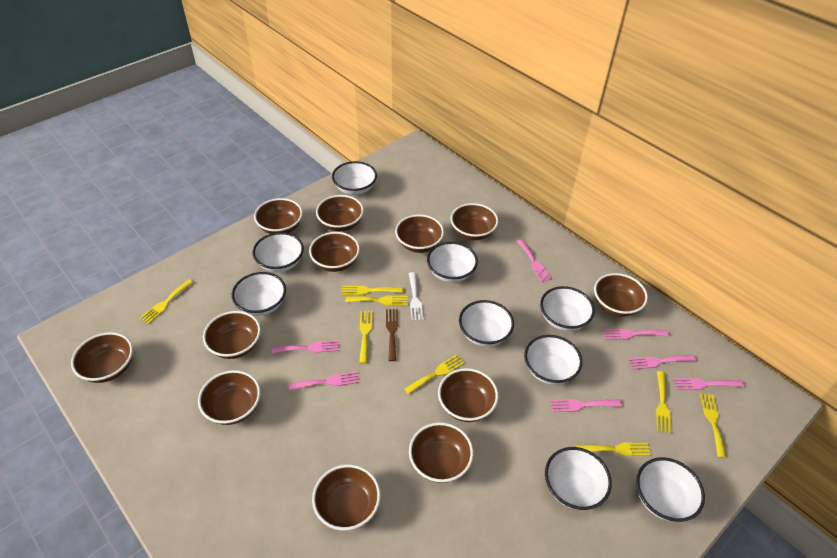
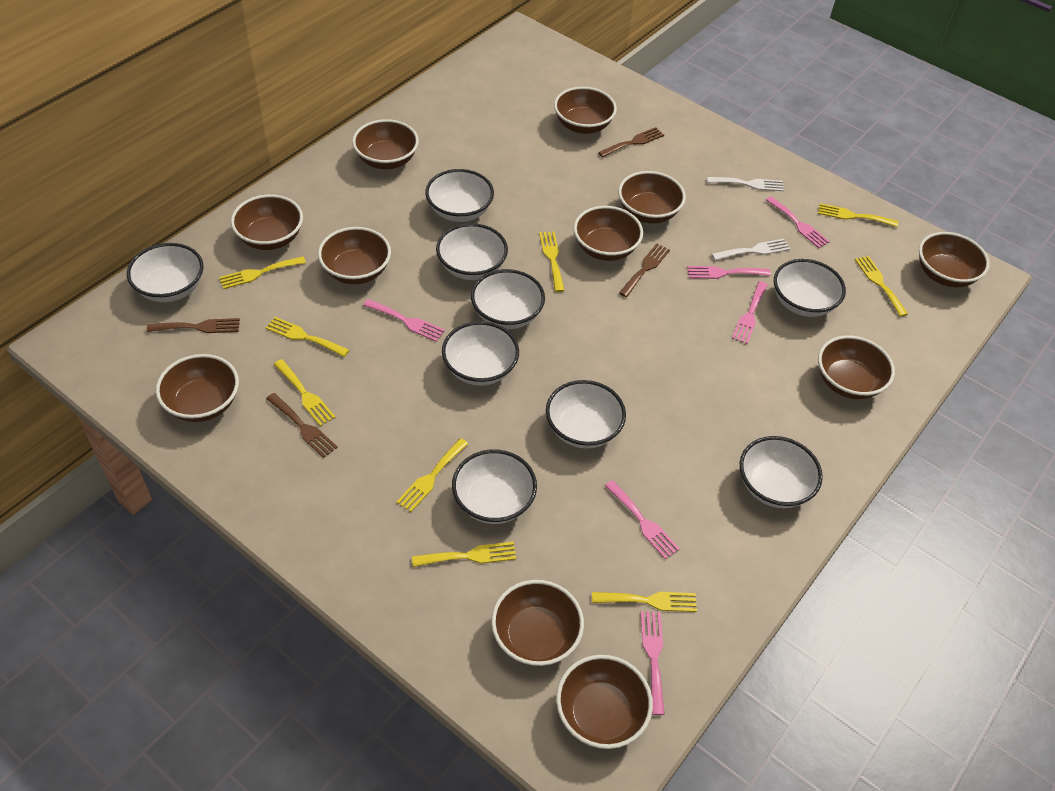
brown bowl: 12 -> 11
brown fork: 1 -> 4
pink fork: 7 -> 6
white fork: 1 -> 2
yellow fork: 8 -> 9

